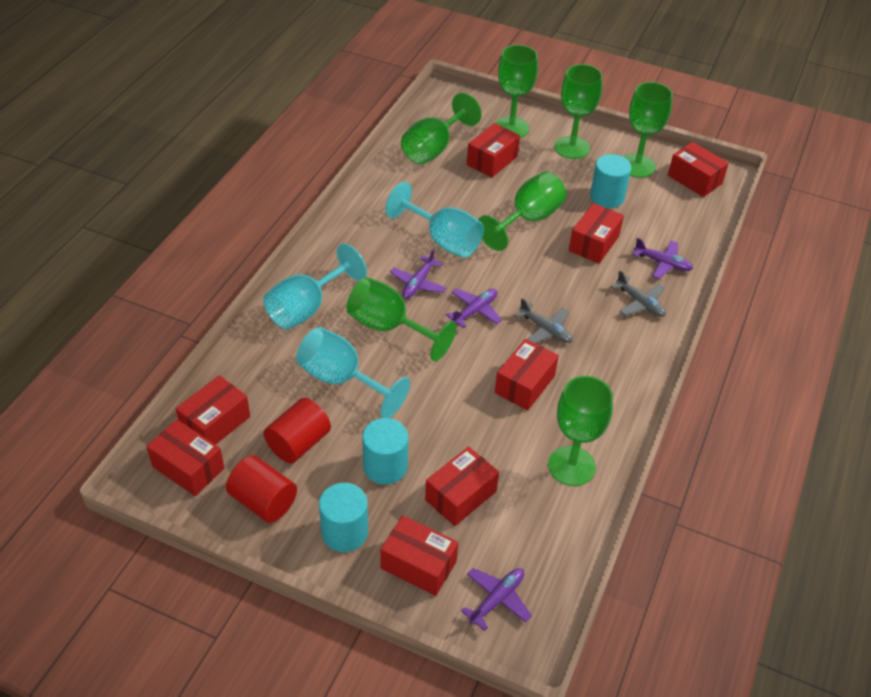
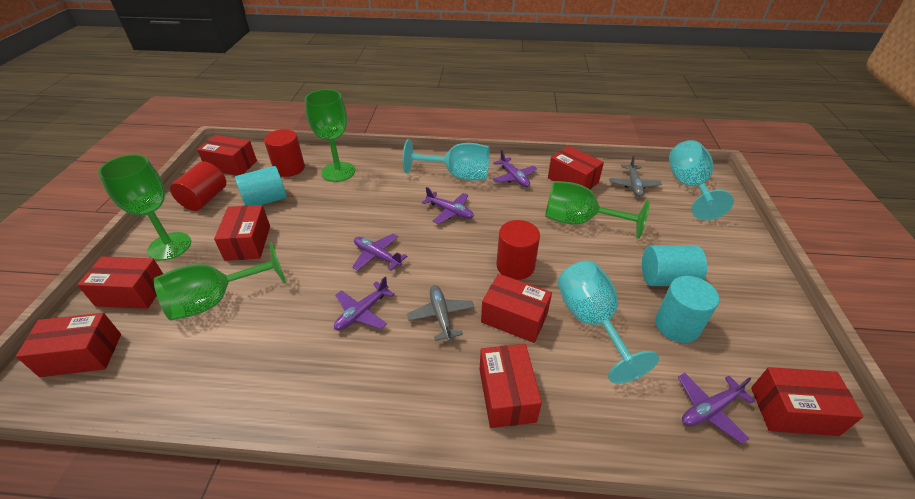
green goblet: 7 -> 4
purple plane: 4 -> 5
red cylinder: 2 -> 3

